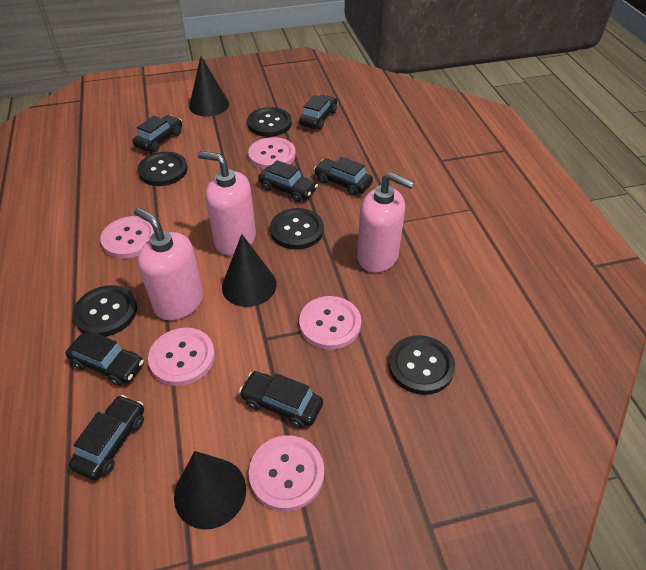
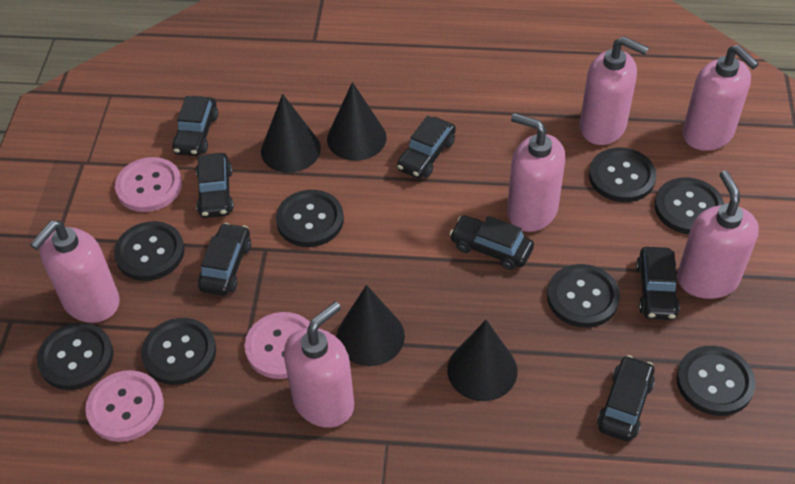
black button: 5 -> 8
black cone: 3 -> 4
pink button: 5 -> 3
pink soap dispenser: 3 -> 6

